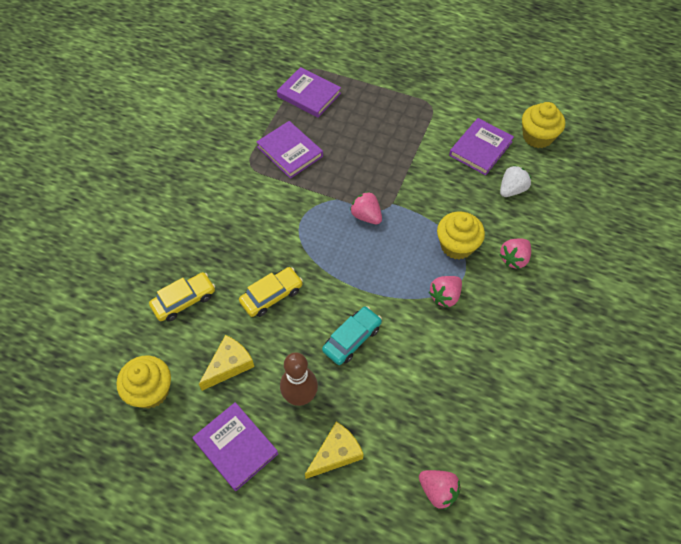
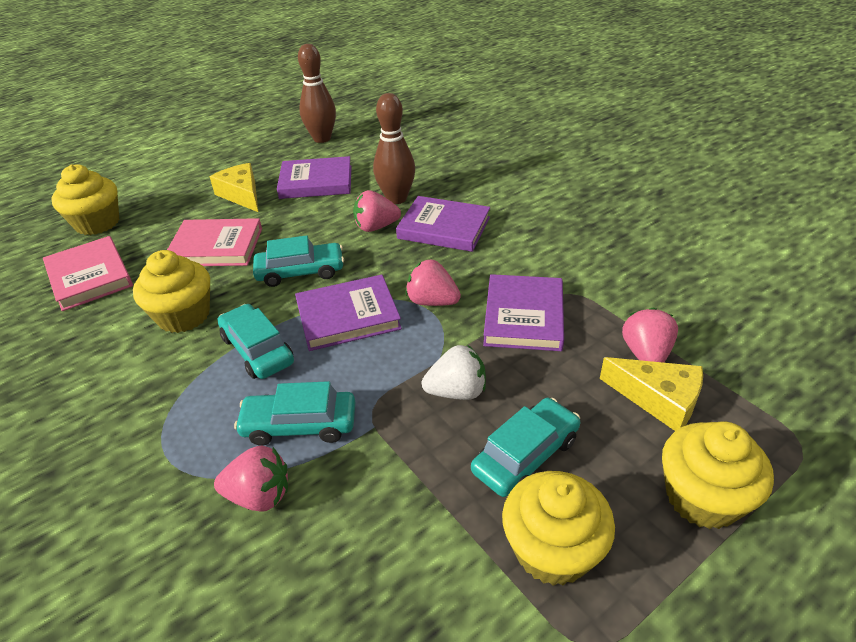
brown bowling pin: 1 -> 2
pink book: 0 -> 2
turquoise car: 1 -> 4
yellow car: 2 -> 0
yellow cupcake: 3 -> 4

